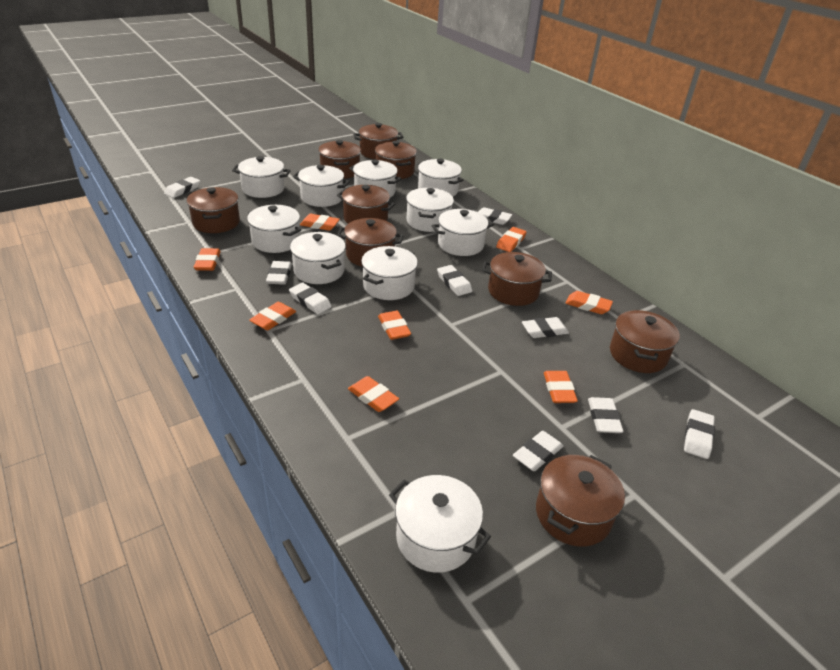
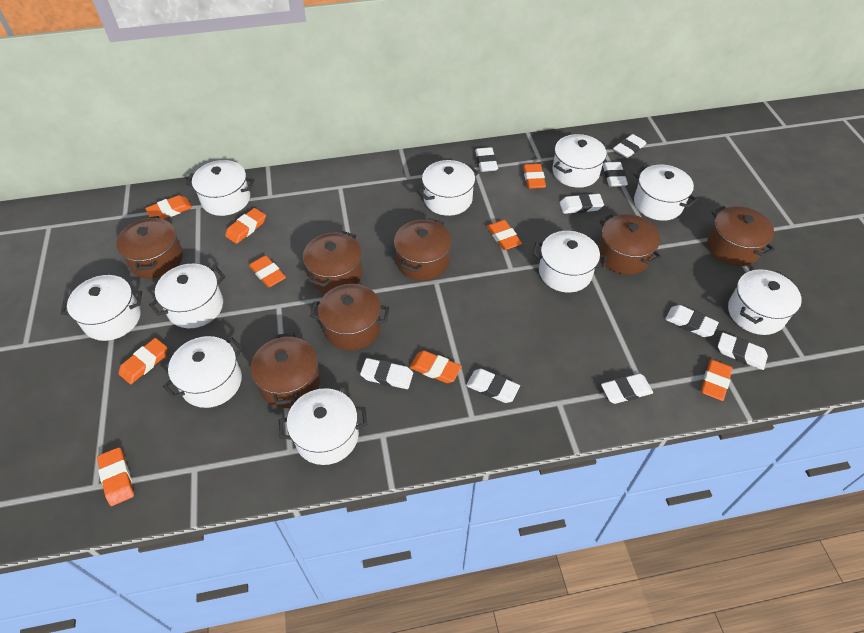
brown pot: 9 -> 7
orange eraser: 8 -> 9

